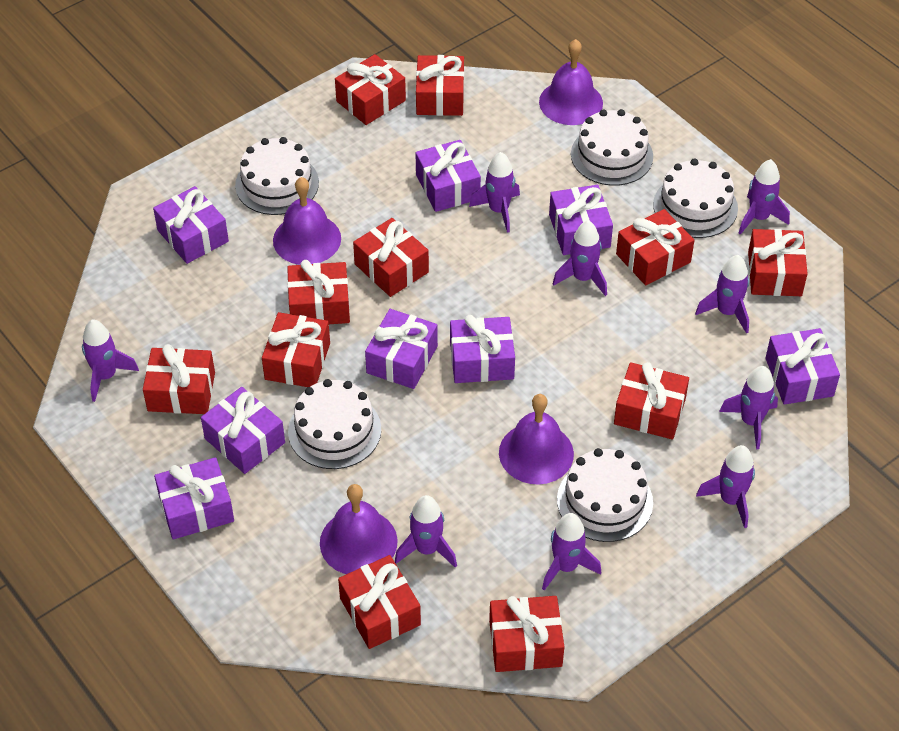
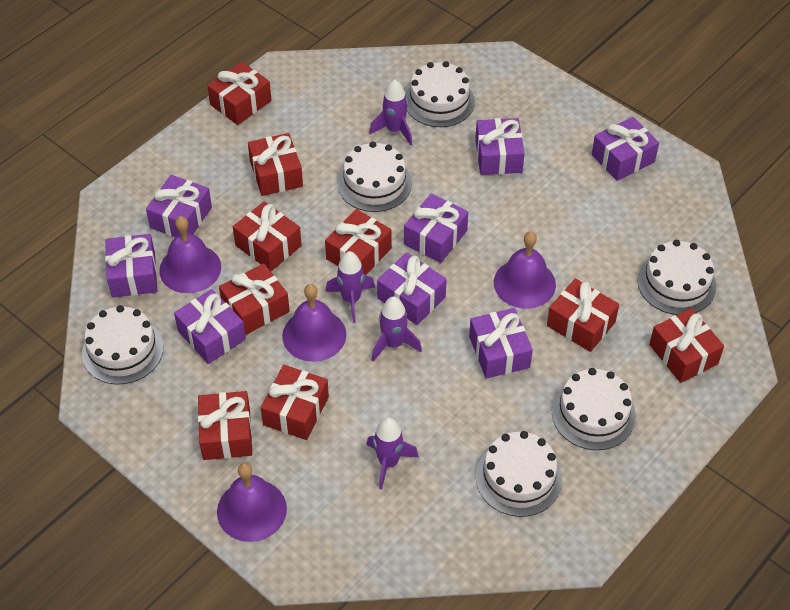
purple rocket: 9 -> 4
red gift: 11 -> 9
white cake: 5 -> 6

